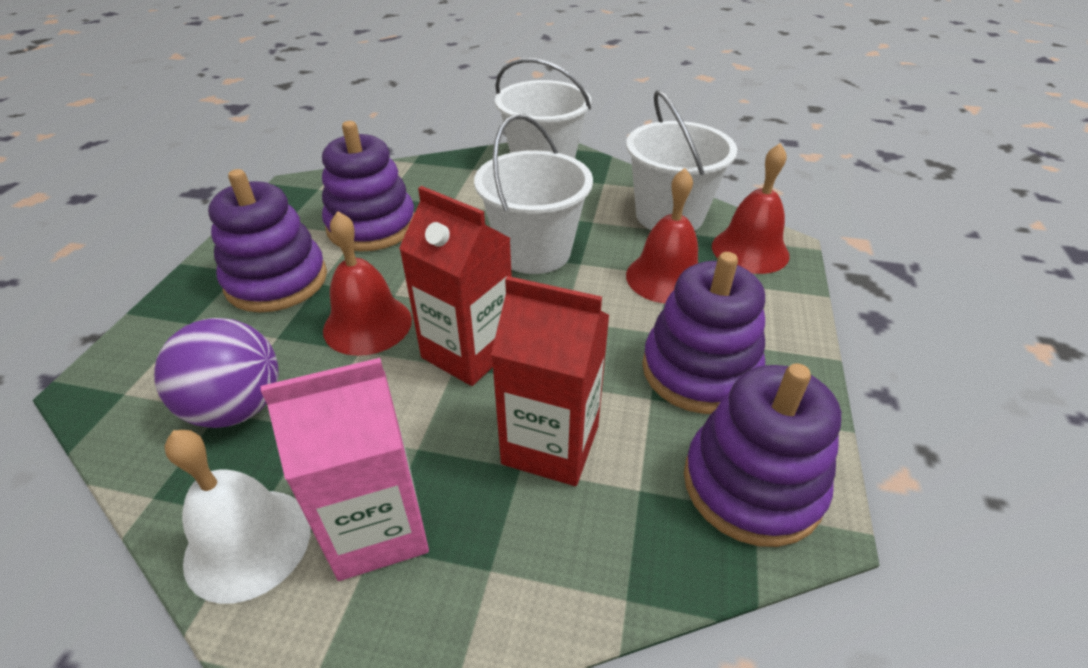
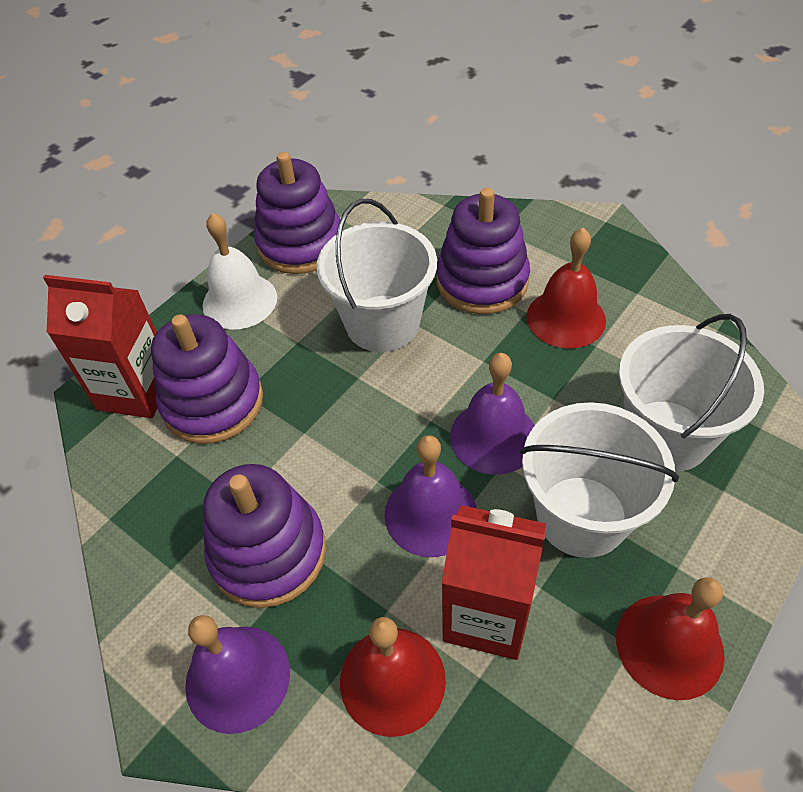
pink carton: 1 -> 0
purple ball: 1 -> 0
purple bell: 0 -> 3

